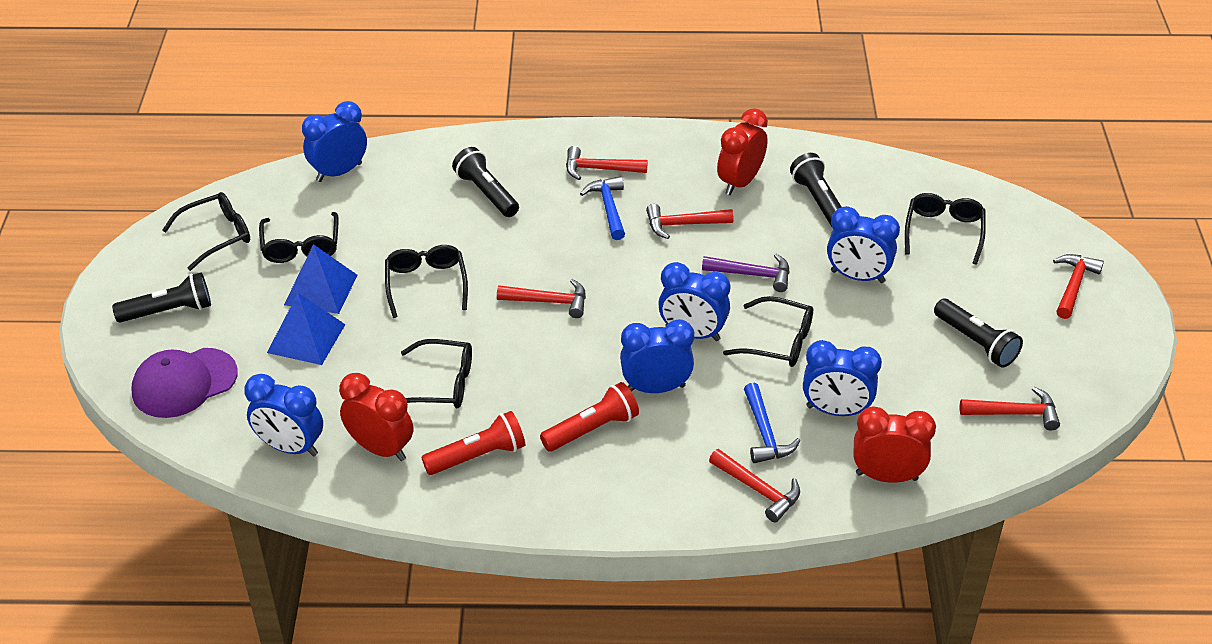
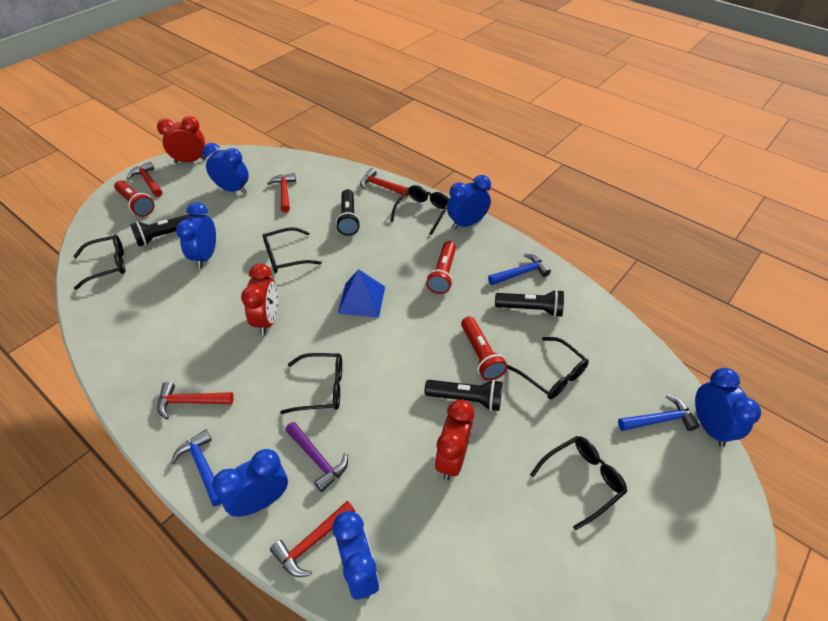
blue hammer: 2 -> 3
blue pyramid: 2 -> 1
purple cap: 1 -> 0
red flashlight: 2 -> 3
red hammer: 6 -> 5

